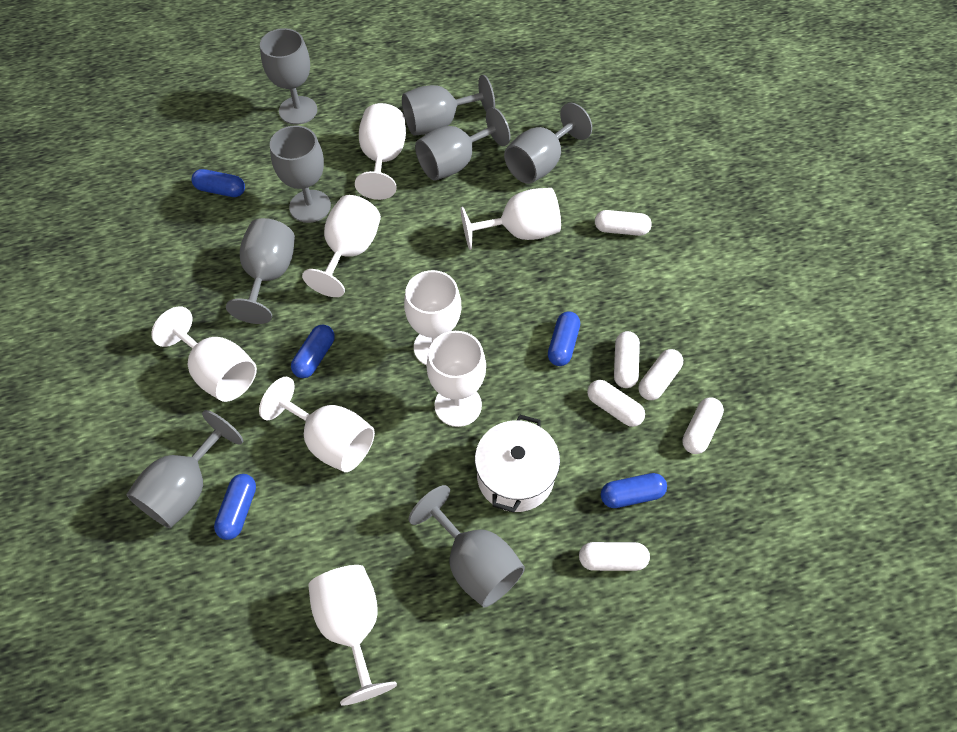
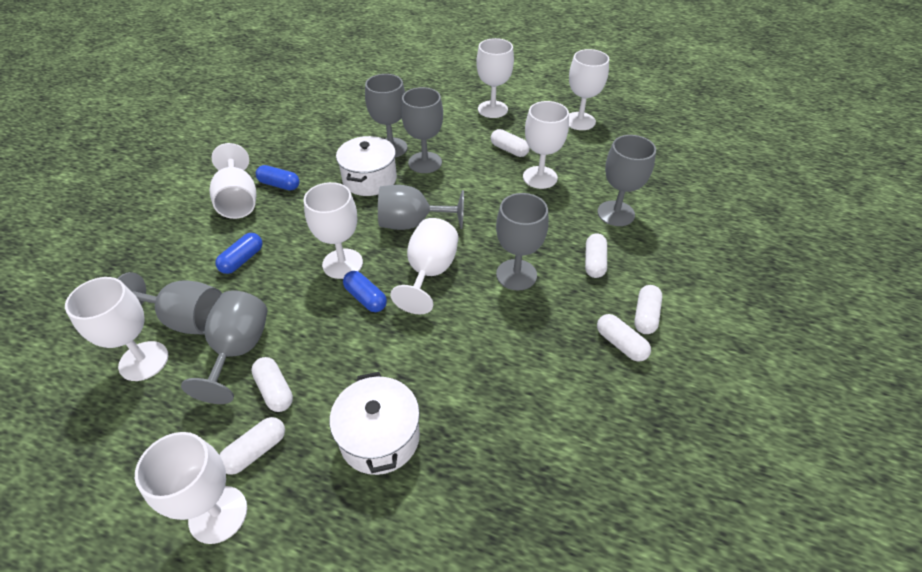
blue capsule: 5 -> 3
grey goblet: 8 -> 7
white pot: 1 -> 2

